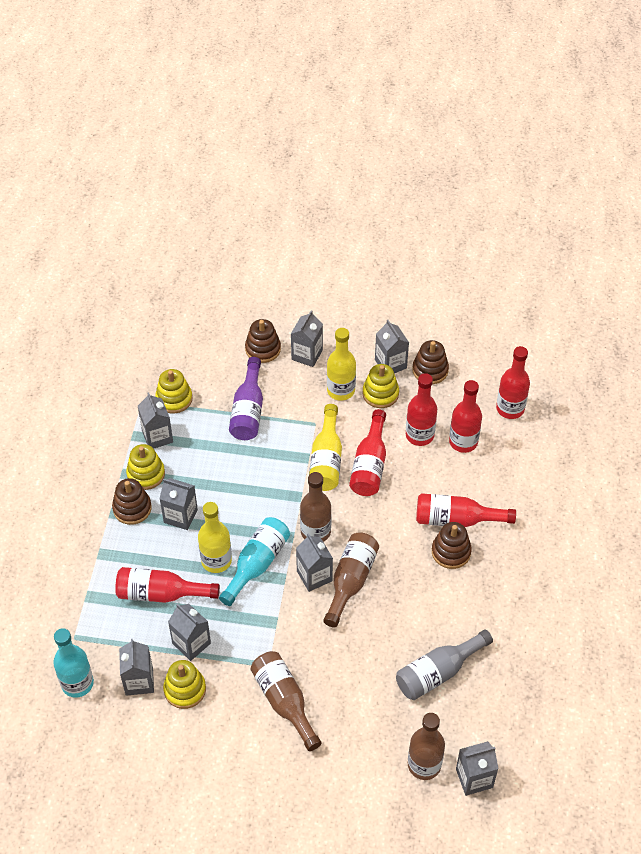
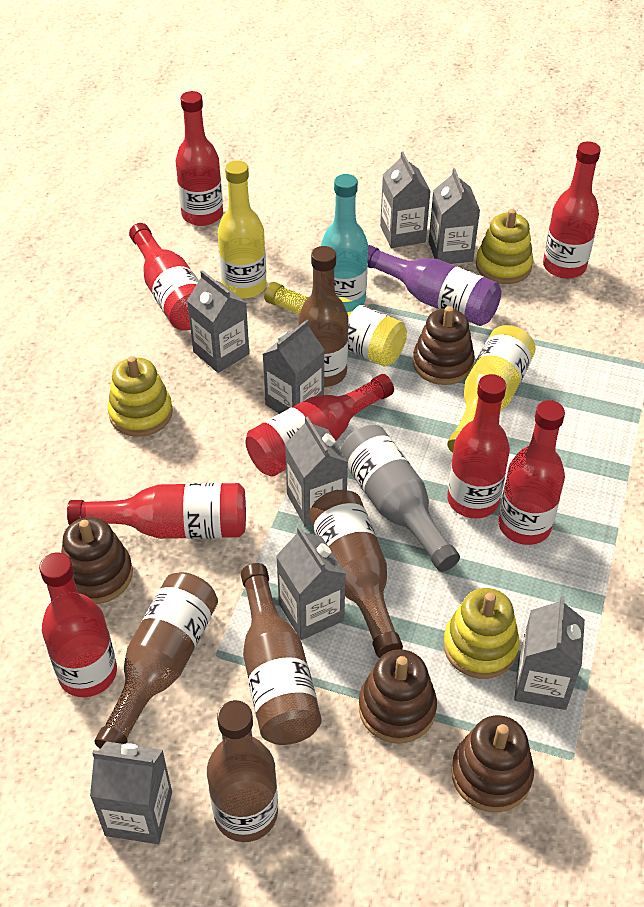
brown bottle: 4 -> 5
red bottle: 6 -> 8
turquoise bottle: 2 -> 1
yellow stacking toy: 4 -> 3

